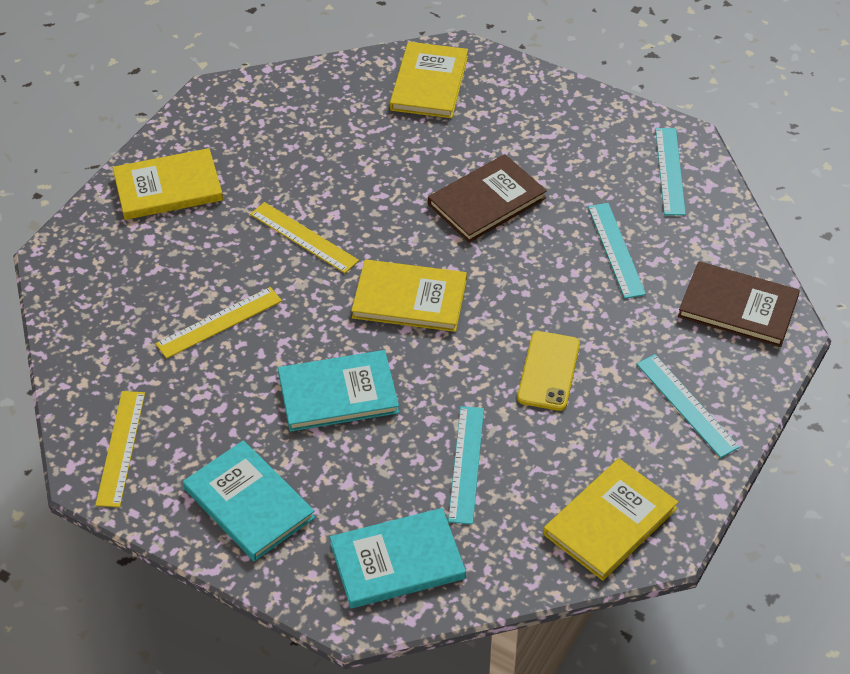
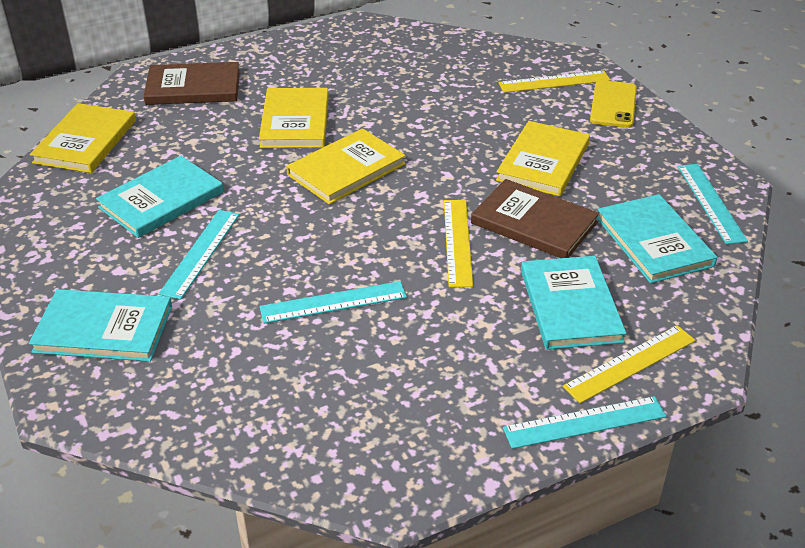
turquoise book: 3 -> 4

